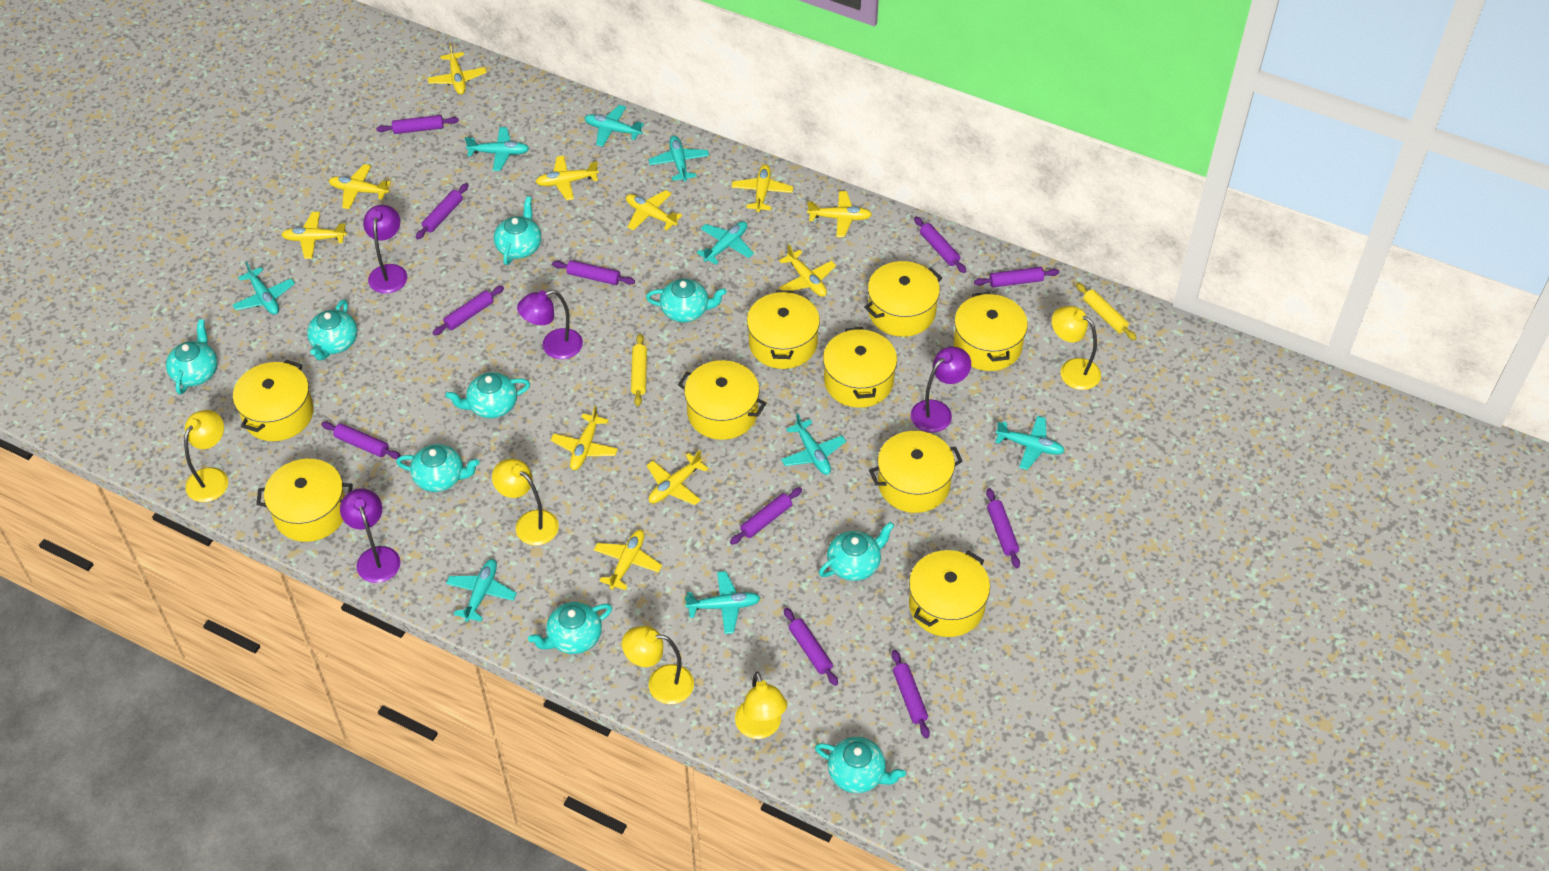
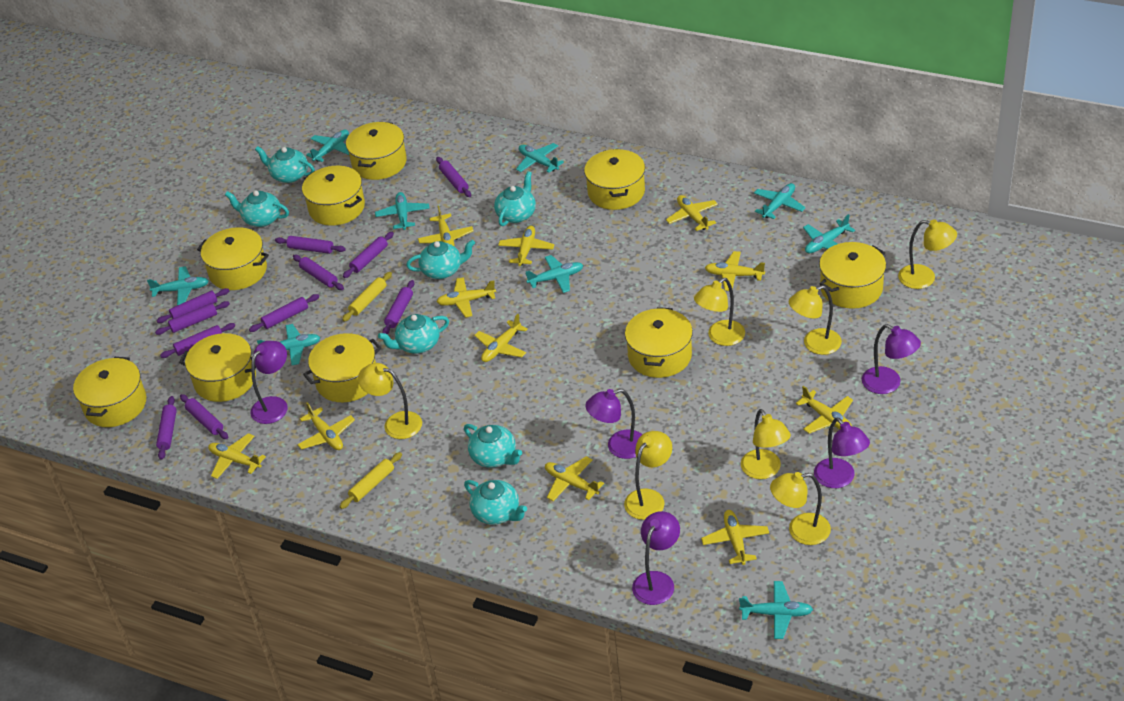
purple lamp: 4 -> 5
turquoise teapot: 9 -> 7
yellow lamp: 5 -> 7

